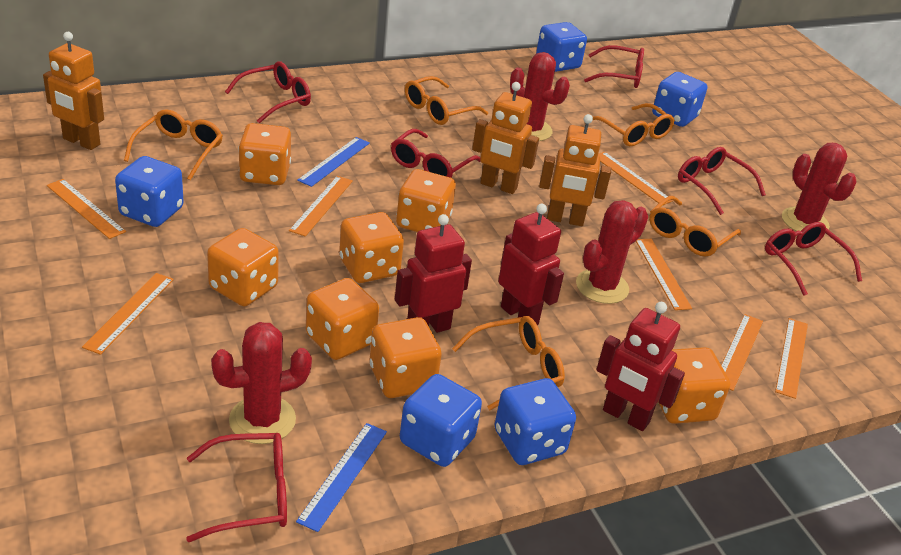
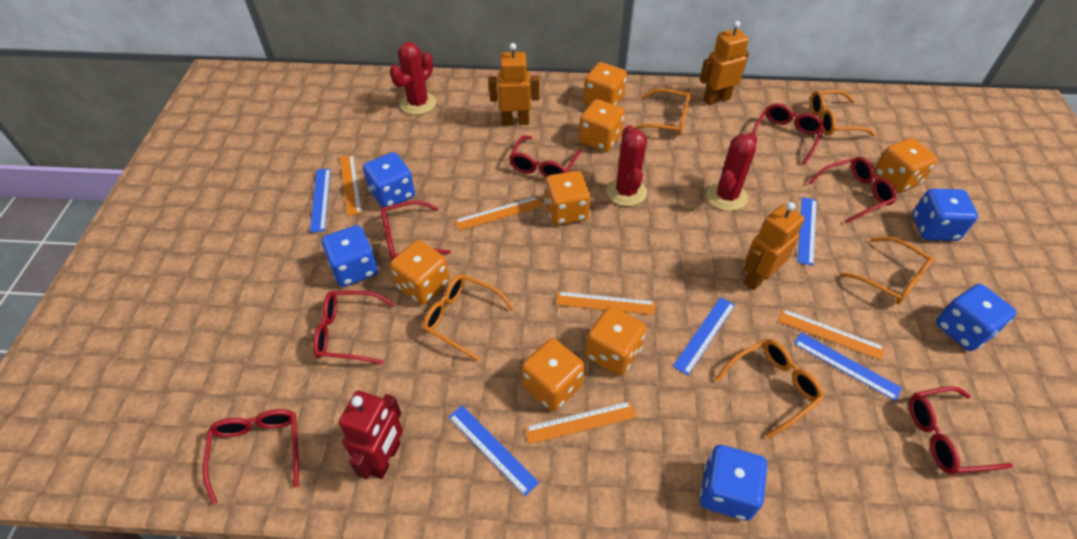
blue ruler: 2 -> 5
orange ruler: 7 -> 5
red cactus: 4 -> 3
red glasses: 6 -> 7
red robot: 3 -> 1

